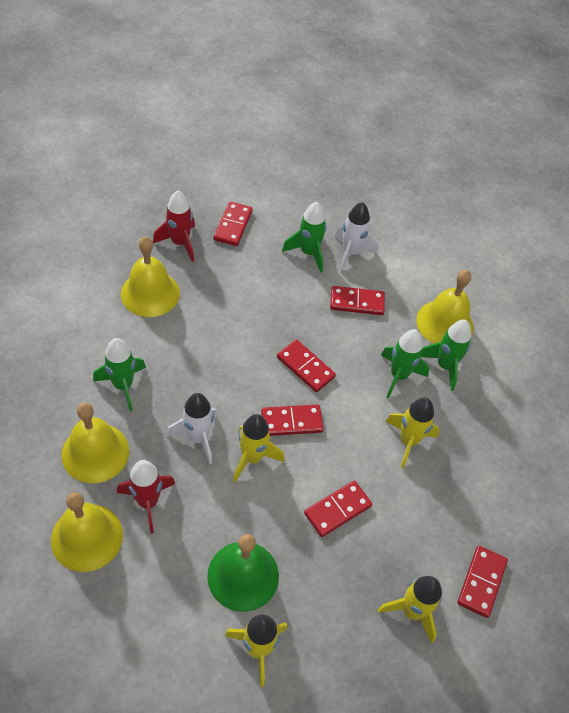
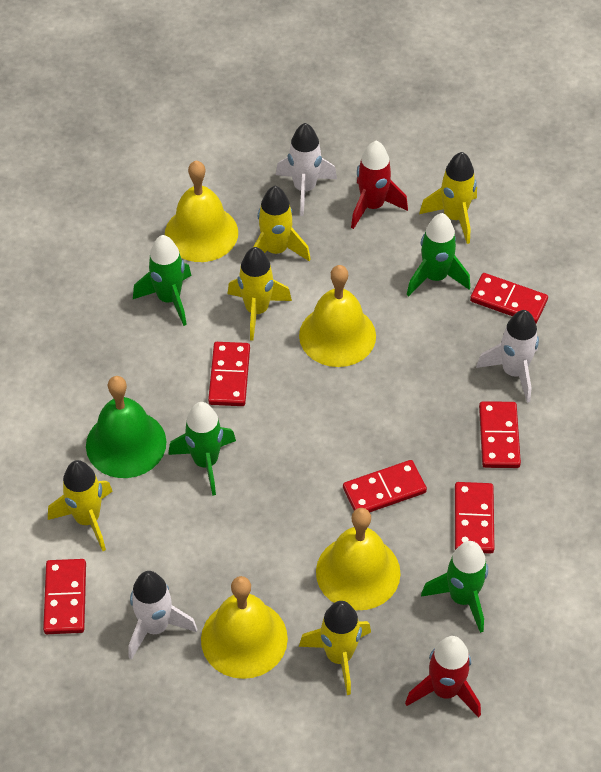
white rocket: 2 -> 3
yellow rocket: 4 -> 5

